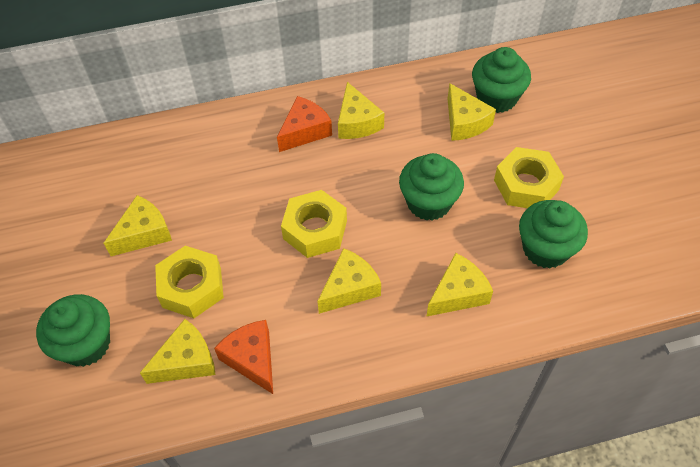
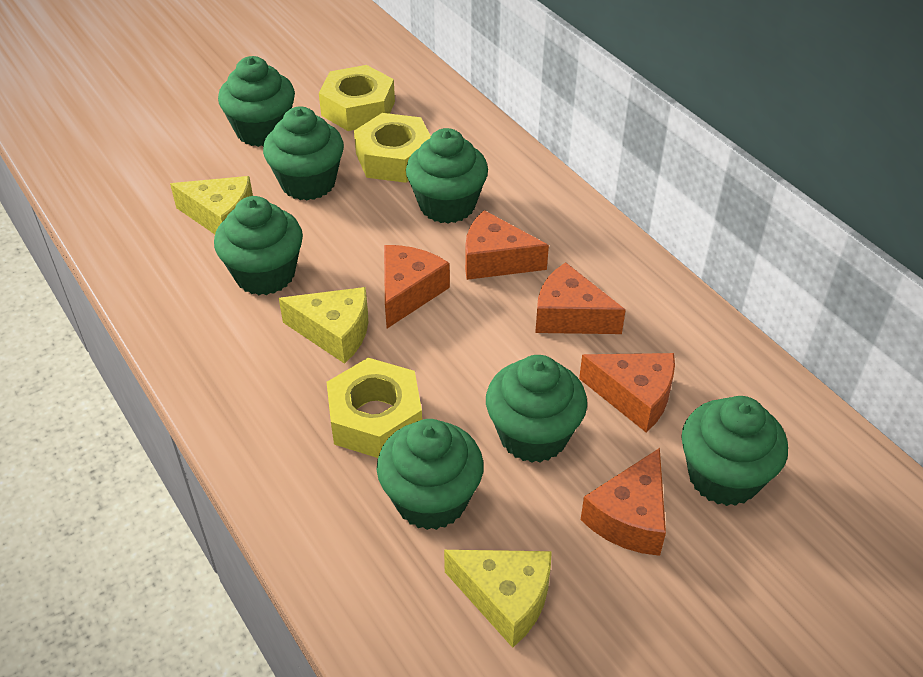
green cupcake: 4 -> 7
orange cheese: 2 -> 5
yellow cheese: 6 -> 3

